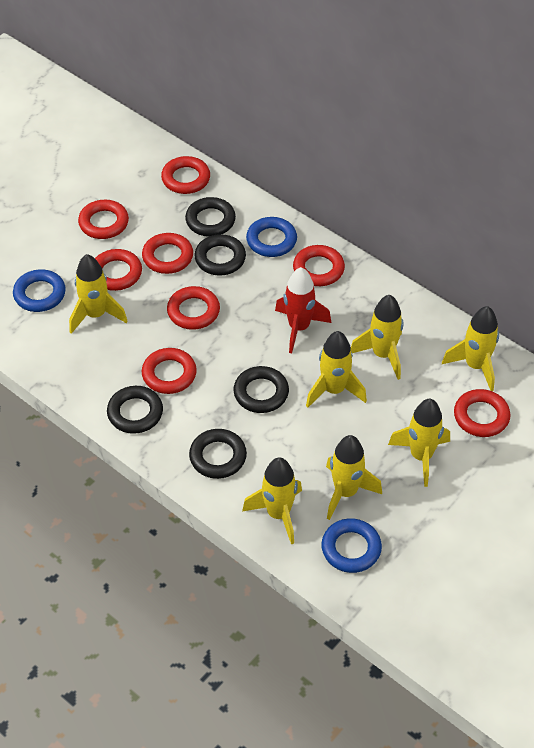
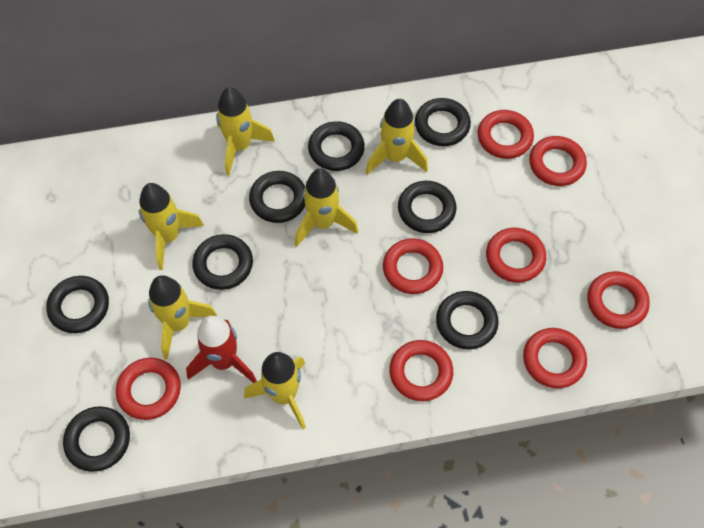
black ring: 5 -> 8
blue ring: 3 -> 0
yellow rocket: 7 -> 6

